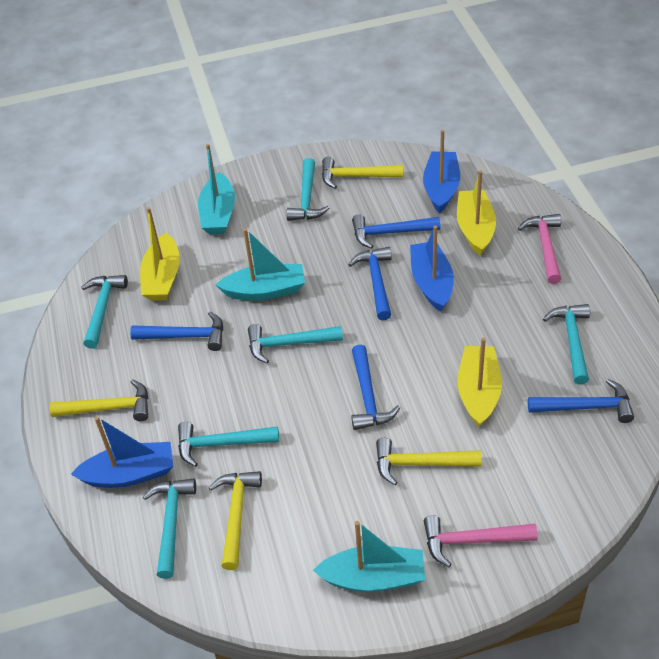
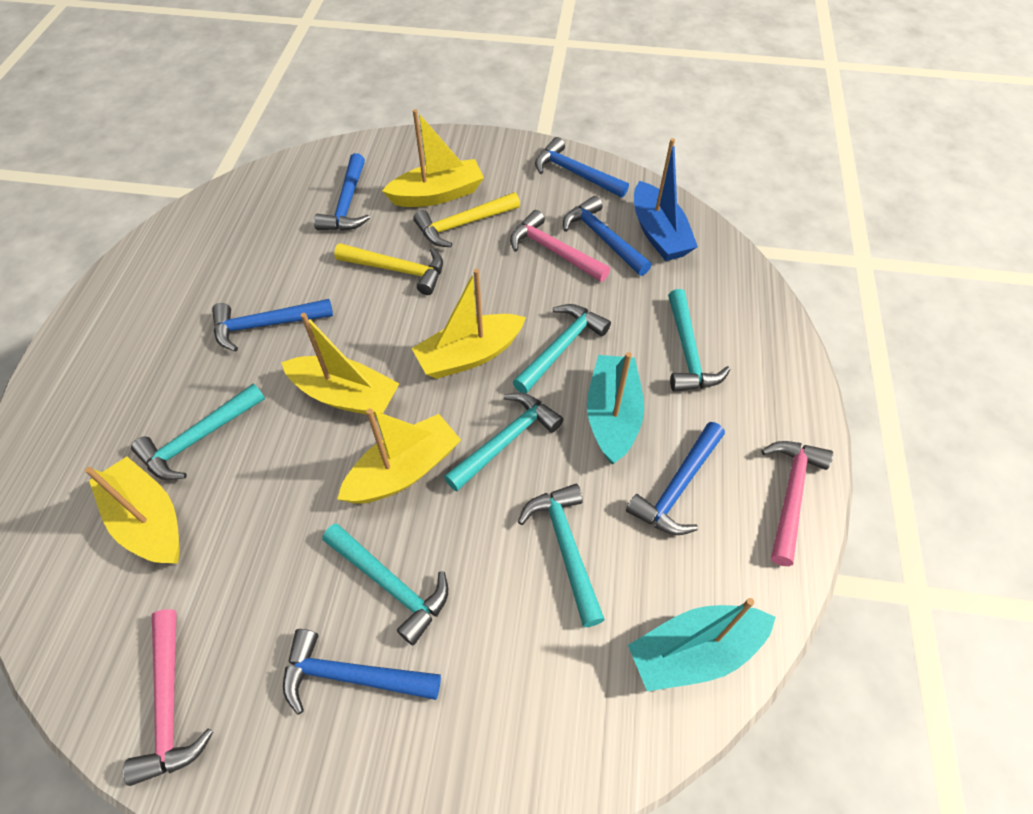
blue boat: 3 -> 1
blue hammer: 5 -> 6
pink hammer: 2 -> 3
turquoise boat: 3 -> 2
yellow boat: 3 -> 5
yellow hammer: 4 -> 2

